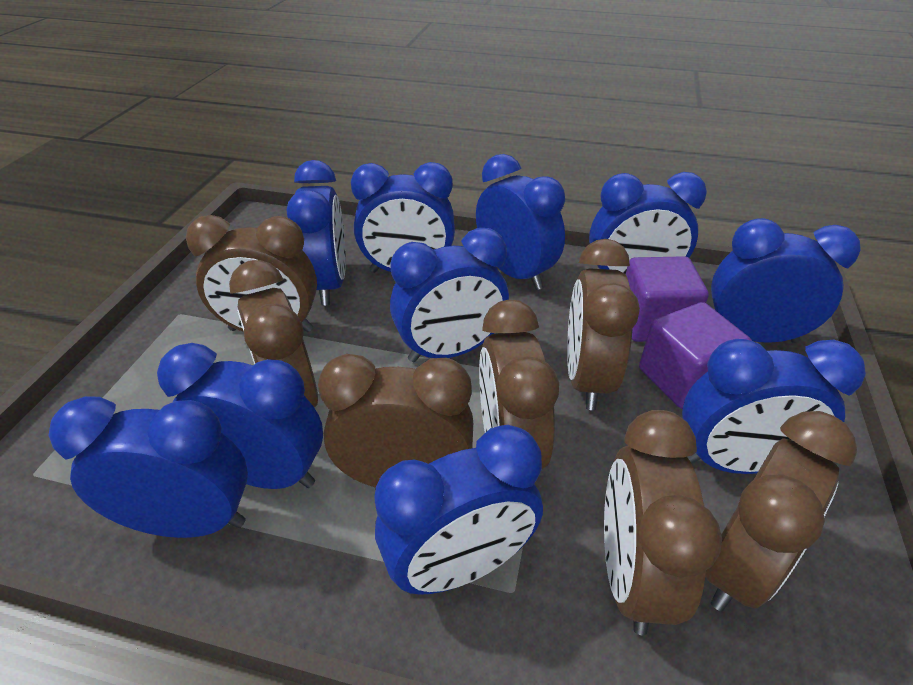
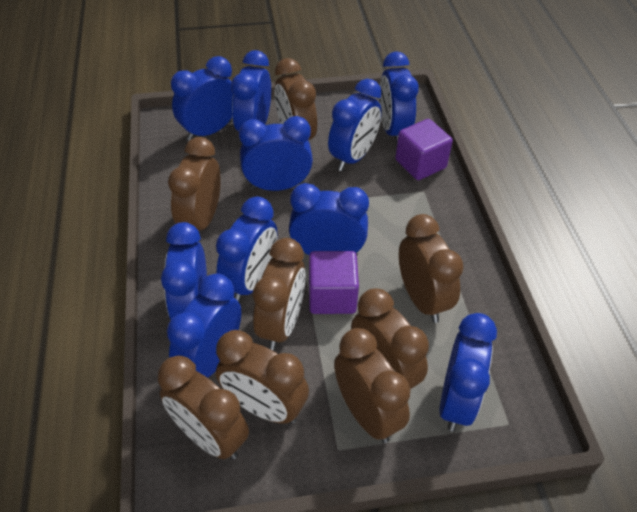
brown clock: 7 -> 8

